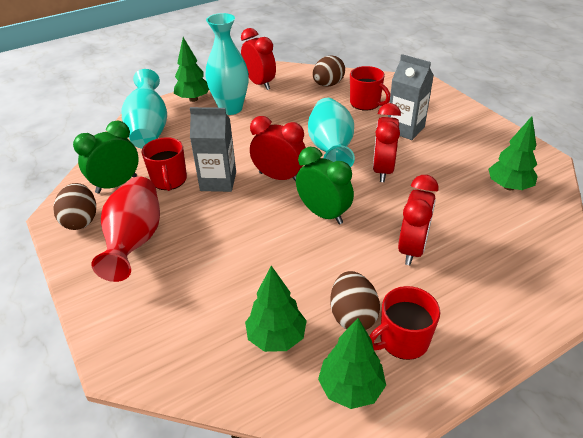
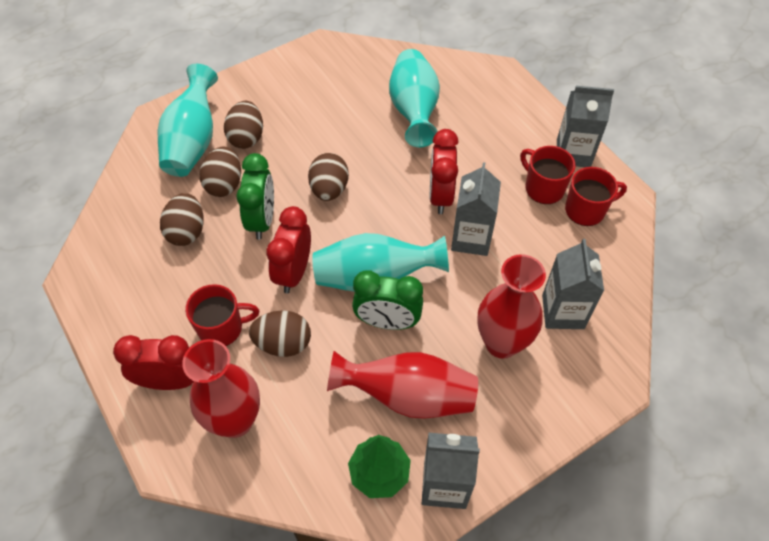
brown egg: 3 -> 5
green tree: 4 -> 1
grey carton: 2 -> 4
red clock: 4 -> 3
red vase: 1 -> 3

